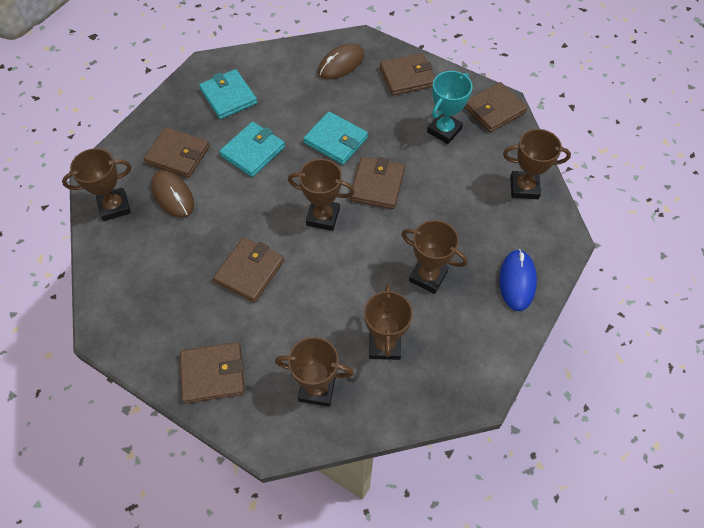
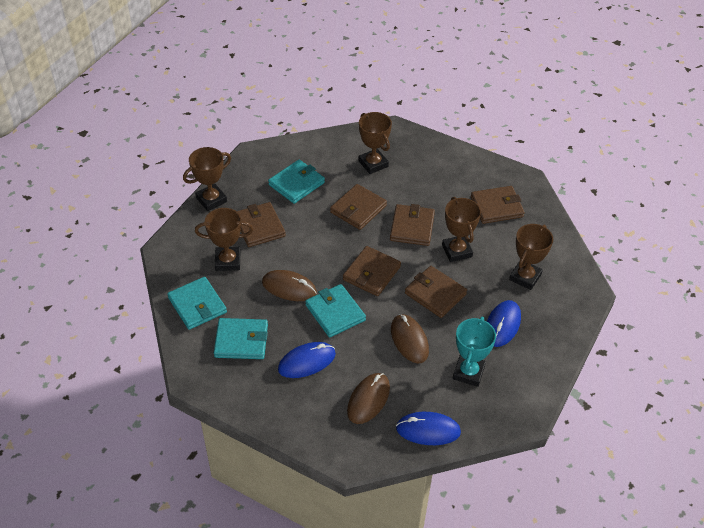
blue mouse: 1 -> 3
brown mouse: 2 -> 3
brown trophy: 6 -> 5
turquoise wallet: 3 -> 4

